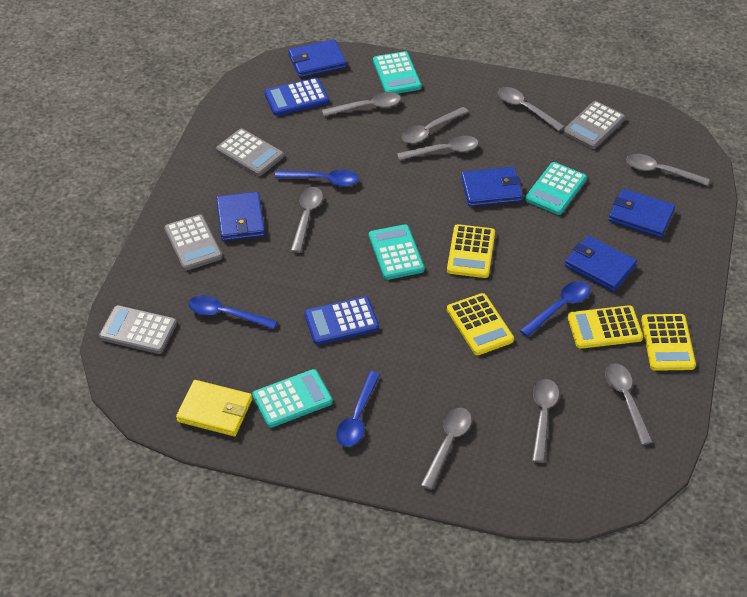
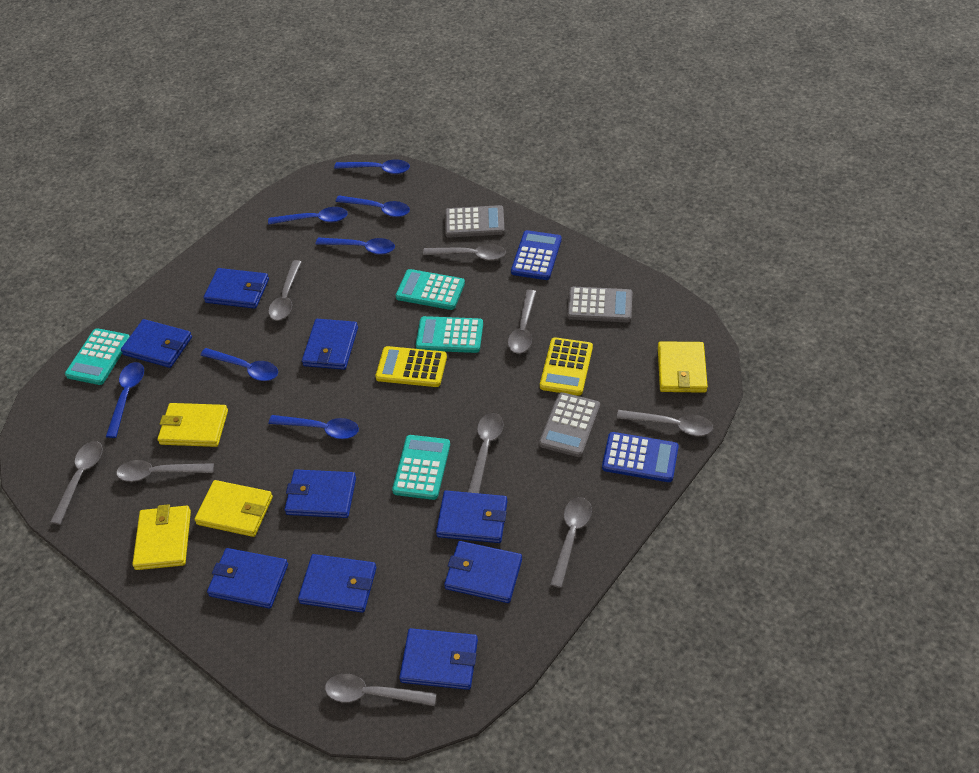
blue spoon: 4 -> 7
blue wallet: 5 -> 9
grey calculator: 4 -> 3
yellow calculator: 4 -> 2
yellow wallet: 1 -> 4

